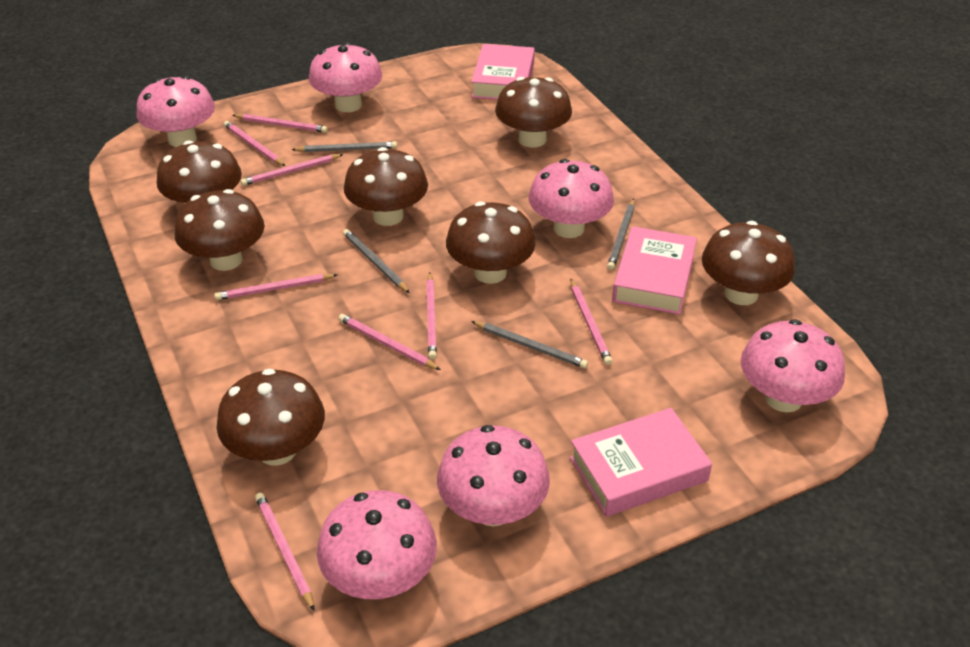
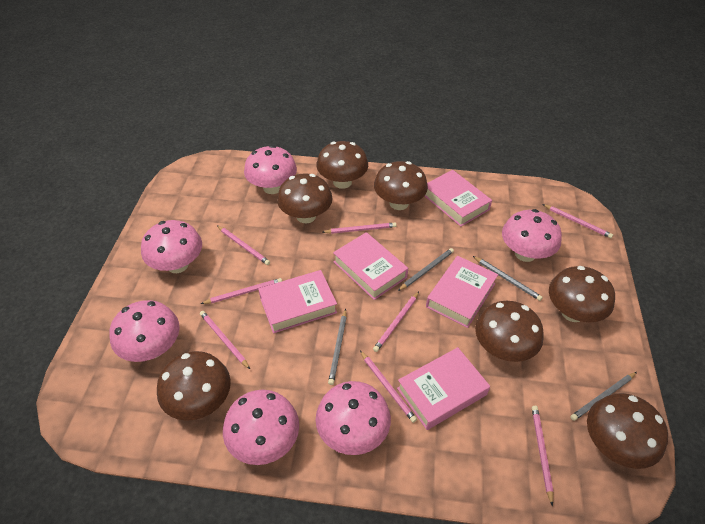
pink book: 3 -> 5

